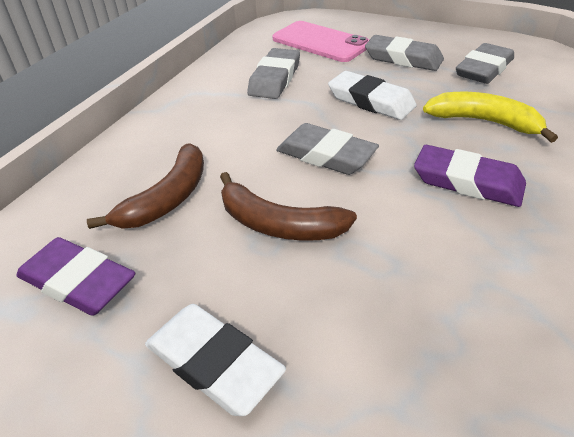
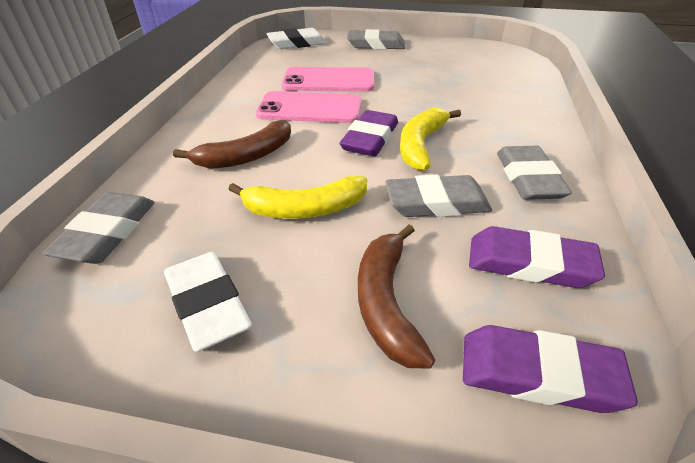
pink phone: 1 -> 2
purple eraser: 2 -> 3
yellow banana: 1 -> 2

